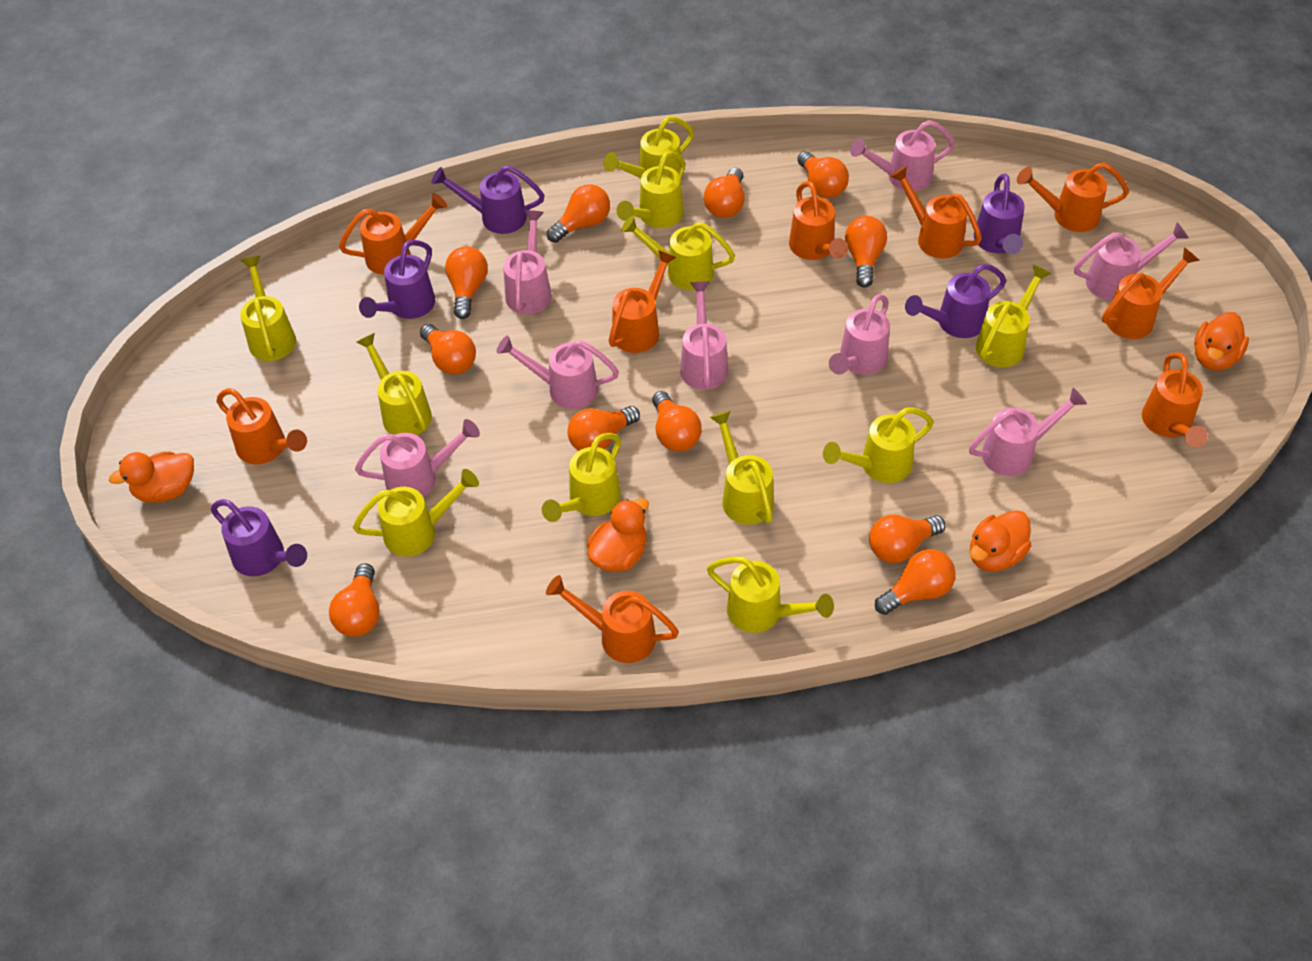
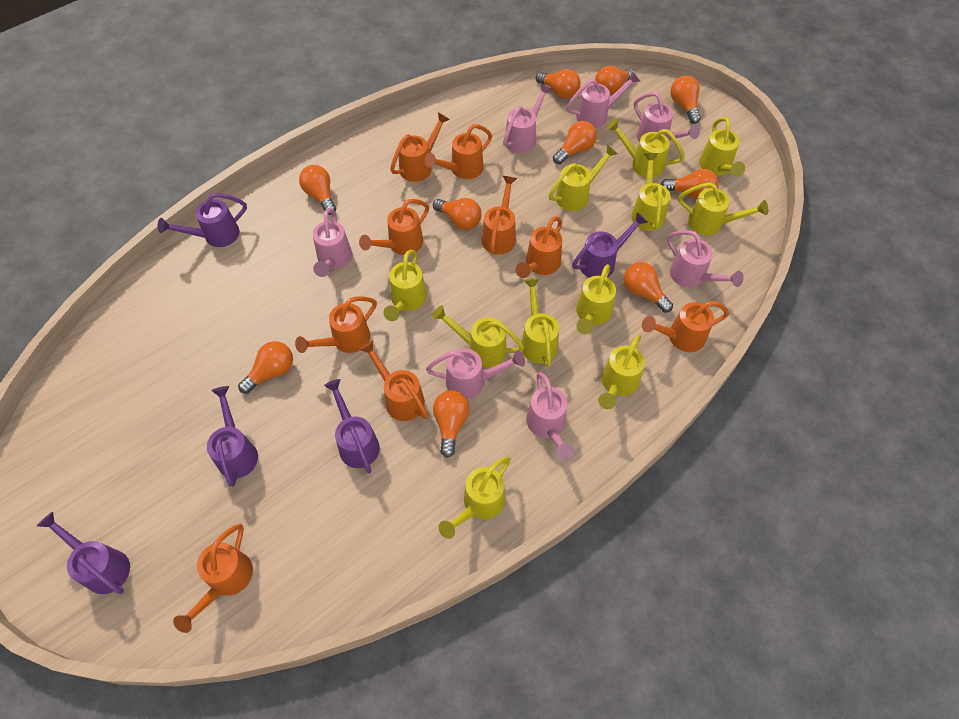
orange duck: 4 -> 0
orange light bulb: 11 -> 10
pink watering can: 8 -> 7

